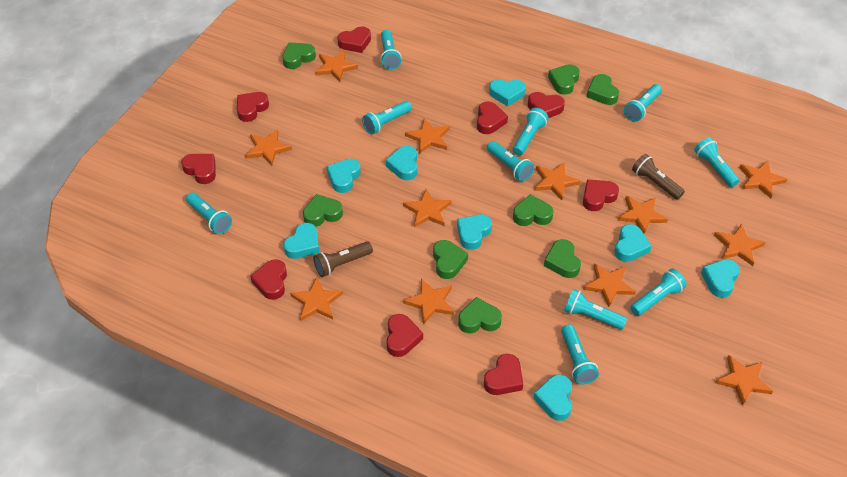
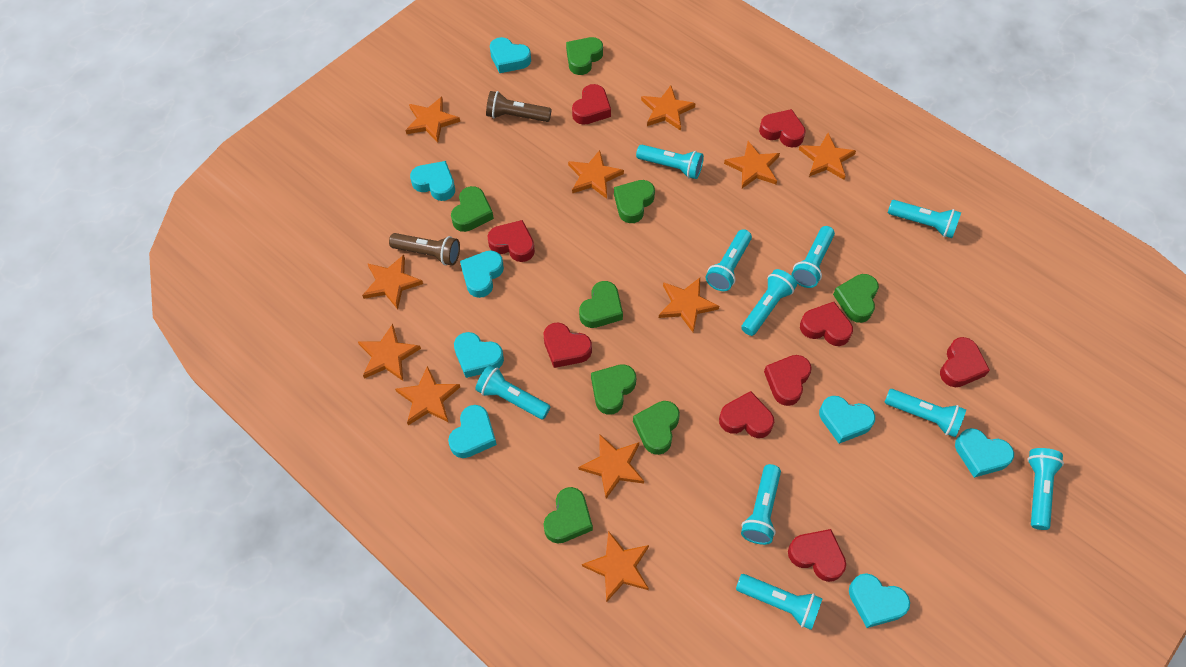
orange star: 12 -> 11

